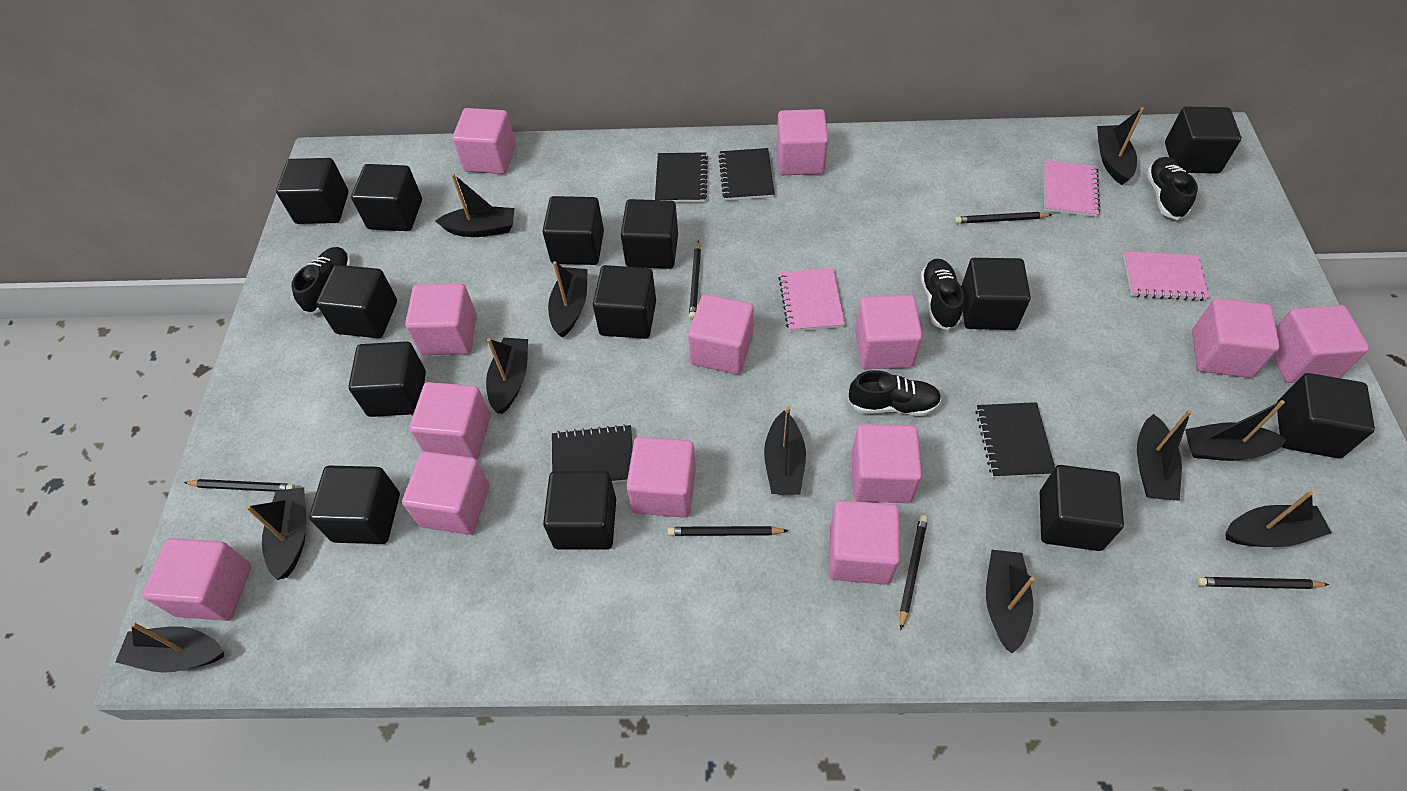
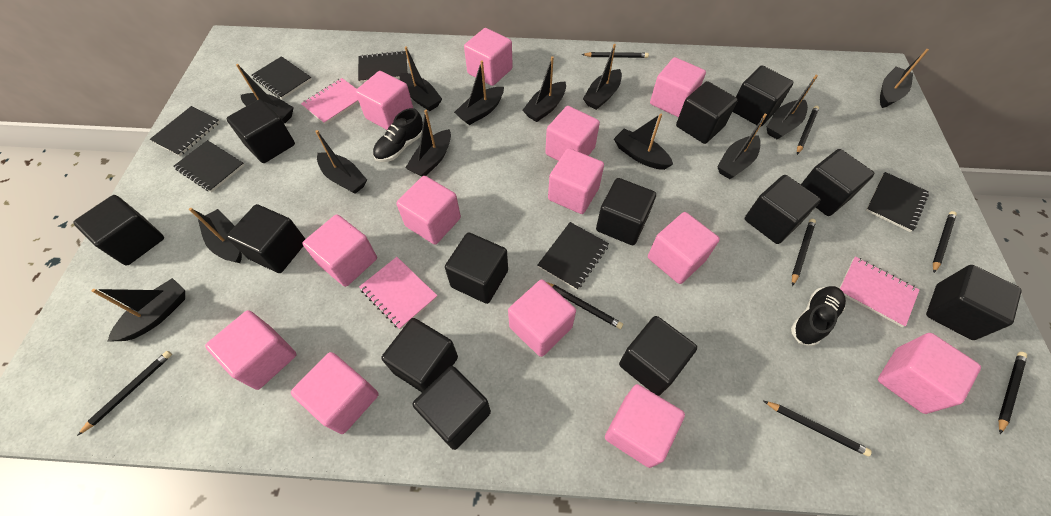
black boat: 11 -> 13
black notebook: 4 -> 6
black pencil: 6 -> 8
black shoe: 4 -> 2

